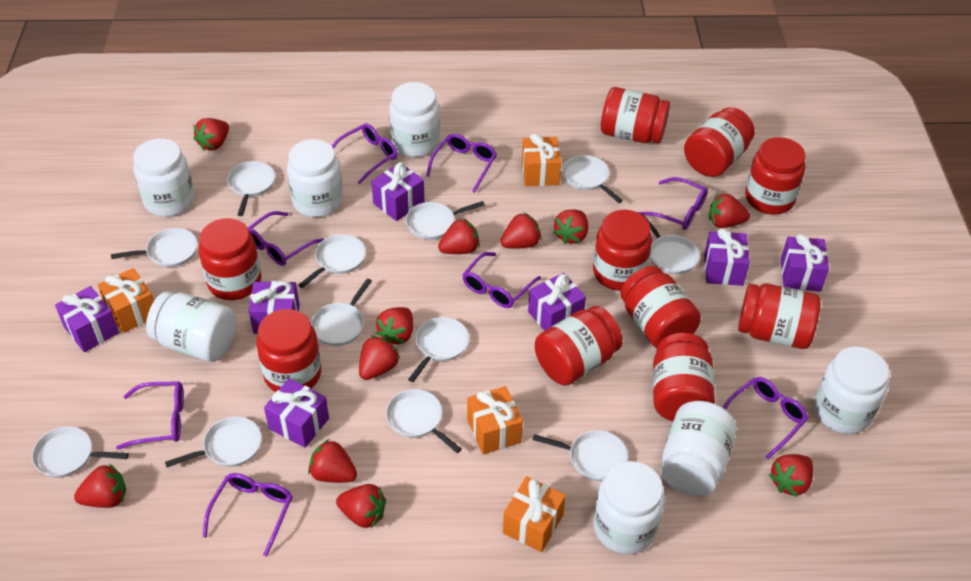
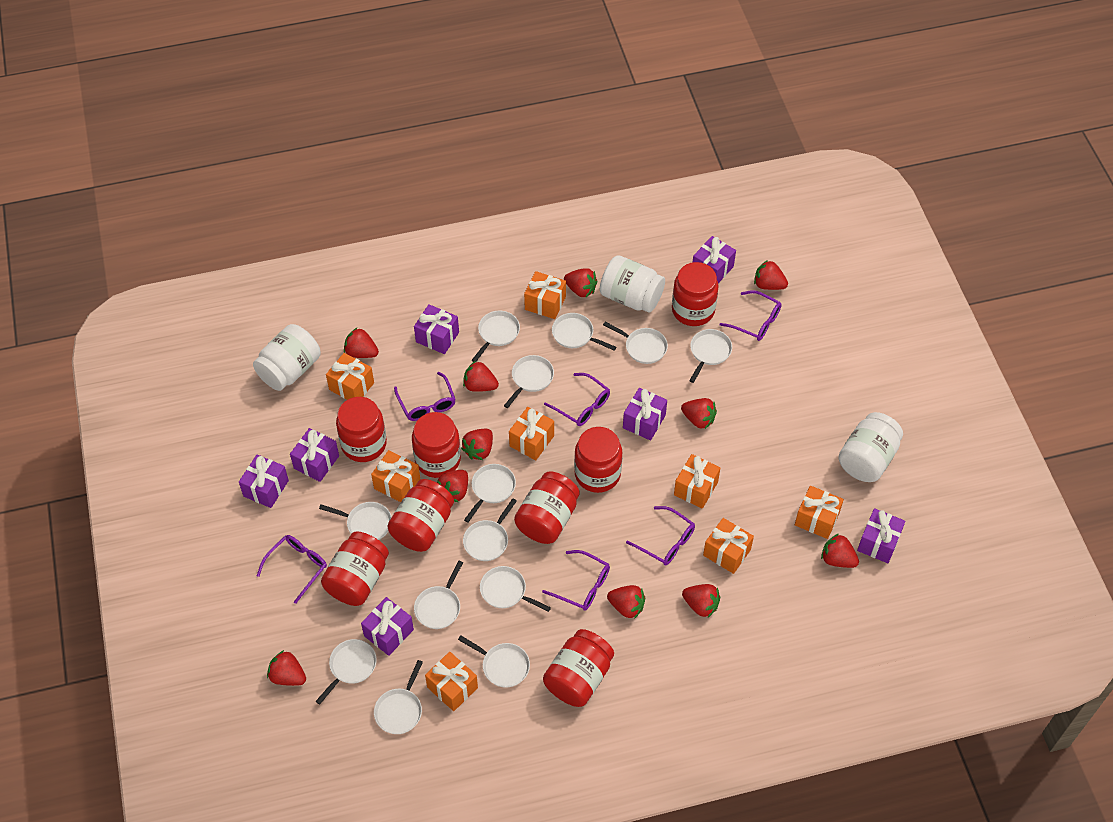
orange gift: 4 -> 8
purple glasses: 8 -> 6
red jar: 10 -> 8
white jar: 7 -> 3
white pan: 12 -> 13

